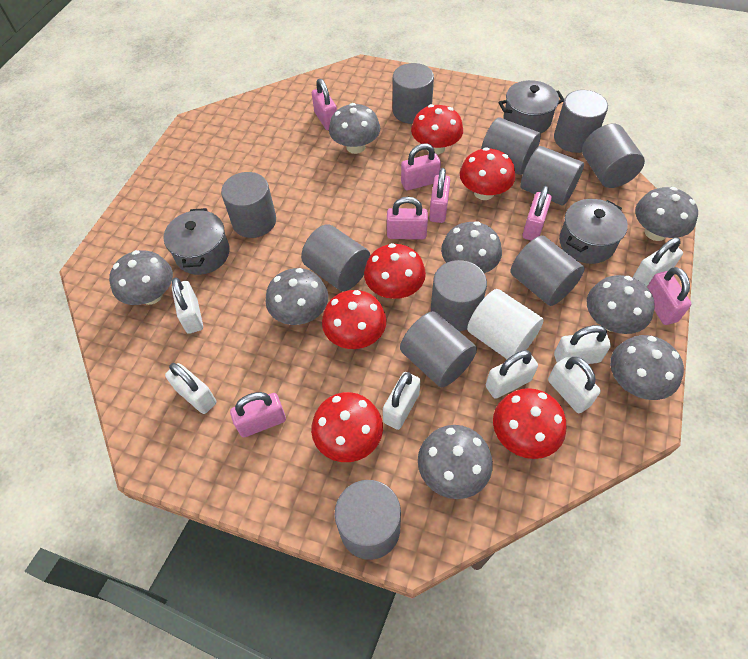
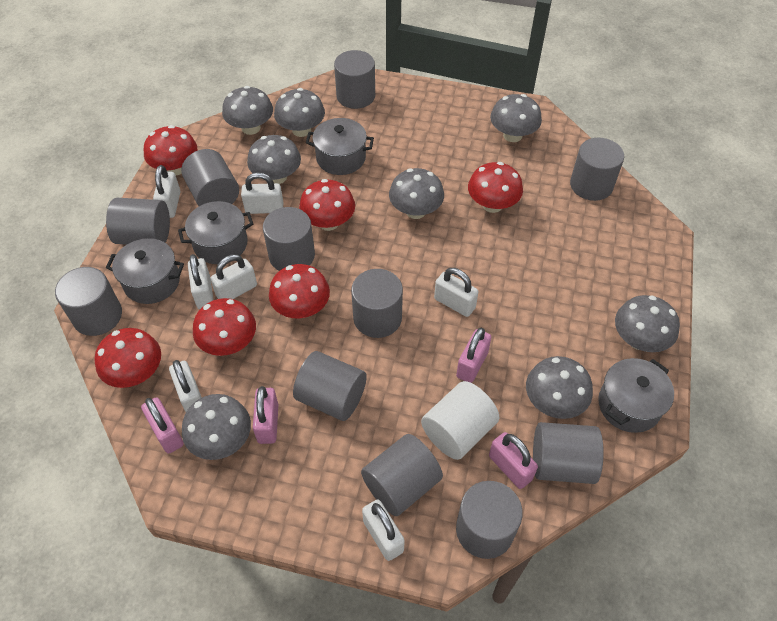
grey pot: 3 -> 4
pink padlock: 7 -> 4

